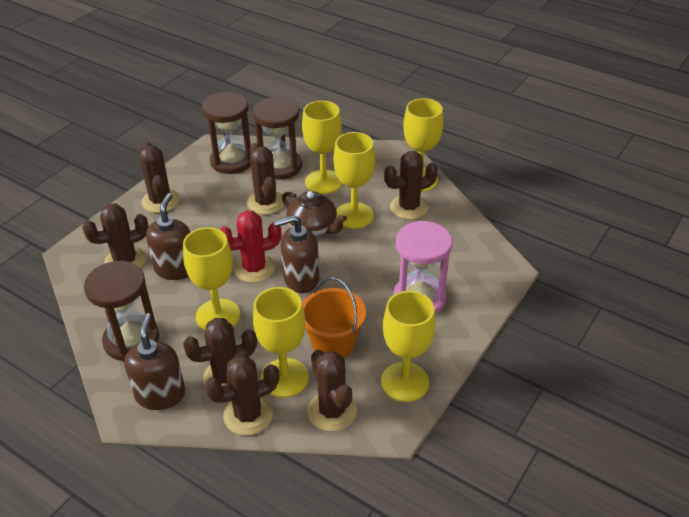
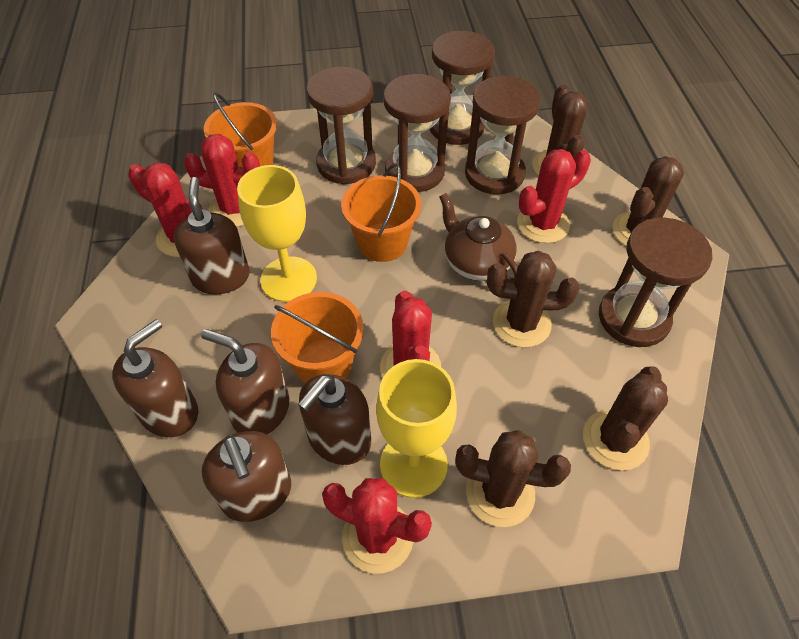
brown cactus: 7 -> 5
brown hourglass: 3 -> 5
brown soap dispenser: 3 -> 5
orange bucket: 1 -> 3
pink hourglass: 1 -> 0
red cactus: 1 -> 5
yellow goblet: 6 -> 2

